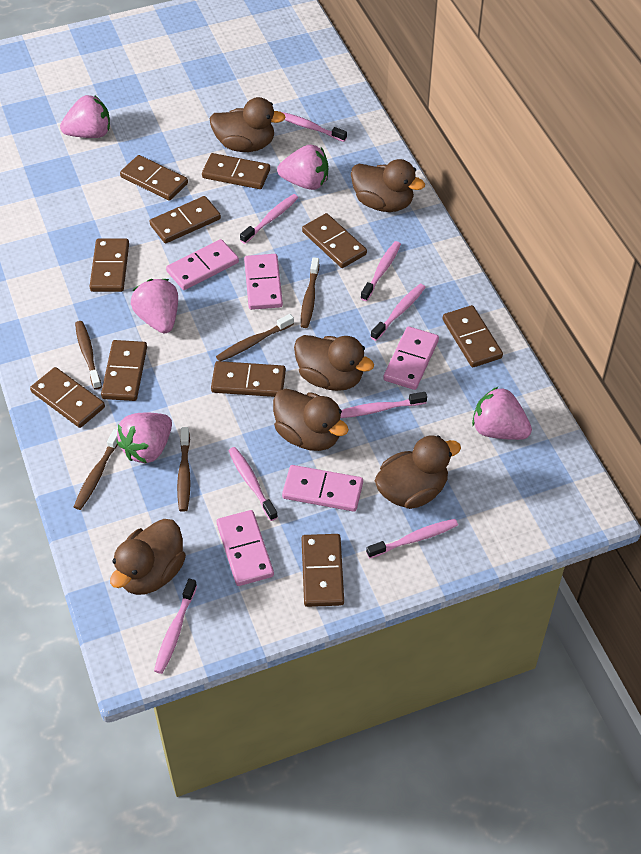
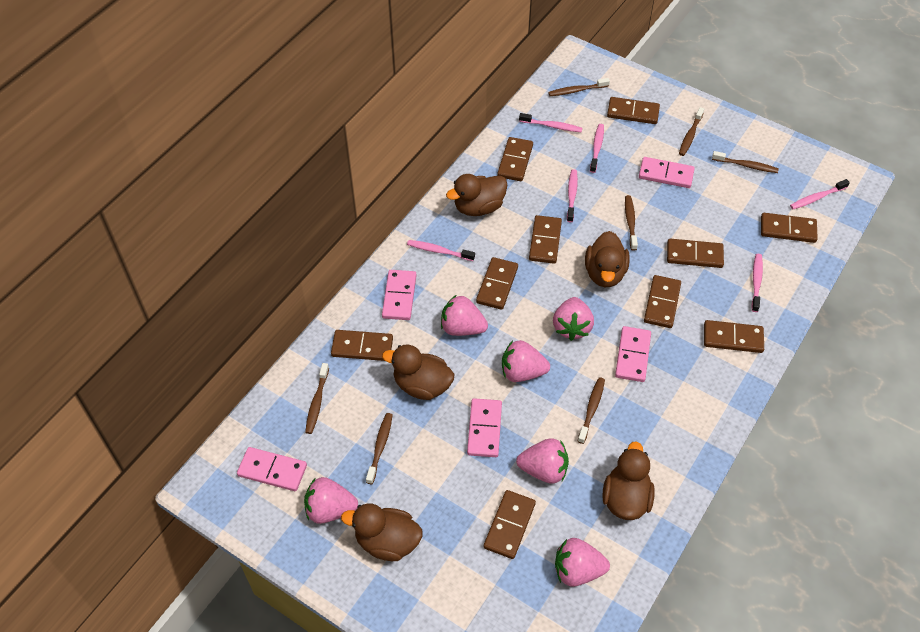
brown duck: 6 -> 5
brown toothbrush: 5 -> 7
pink strawberry: 5 -> 6
pink toothbrush: 8 -> 6

